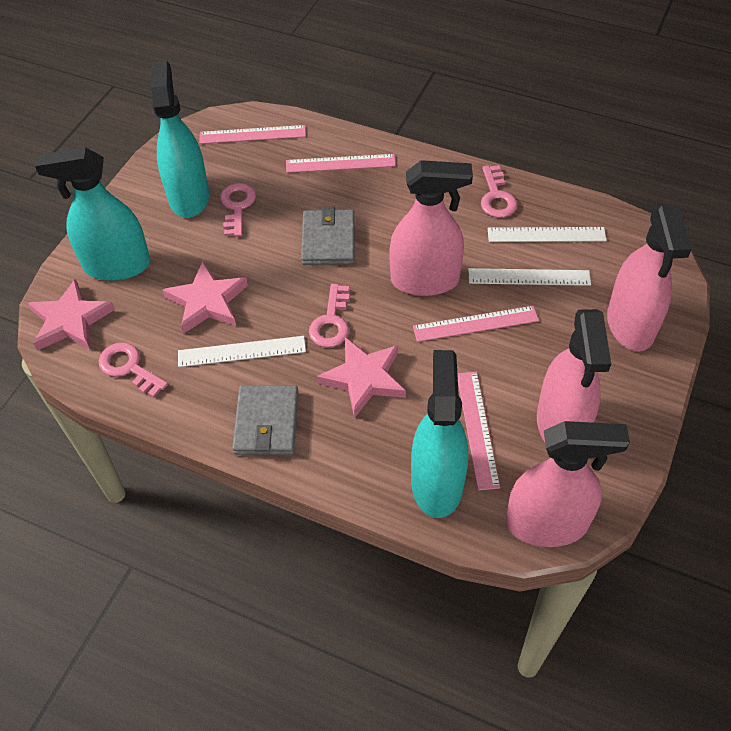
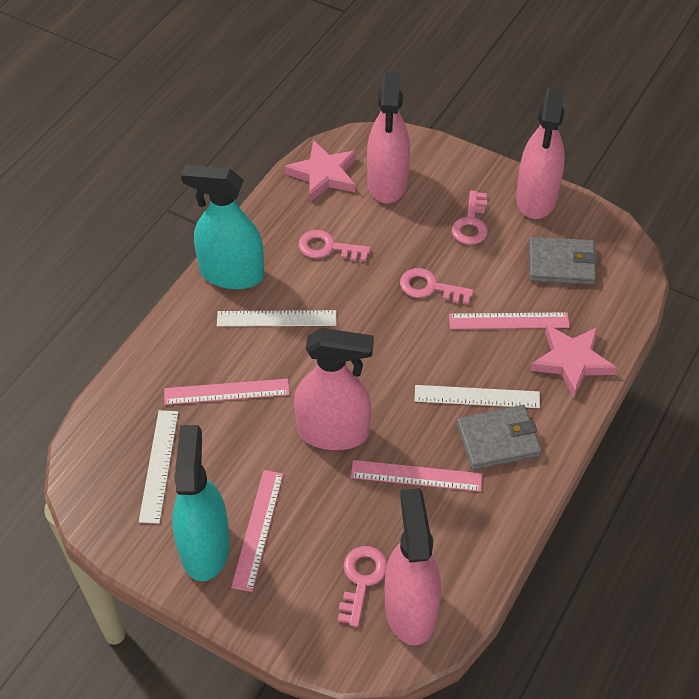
pink star: 3 -> 2
turquoise spray bottle: 3 -> 2

